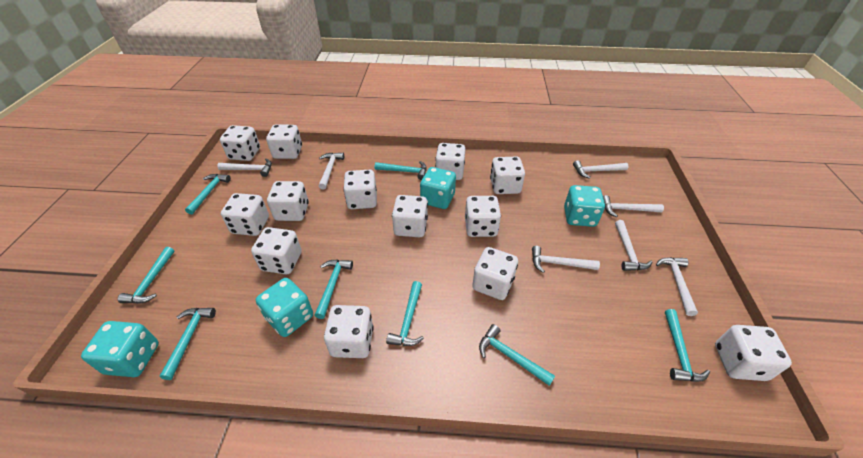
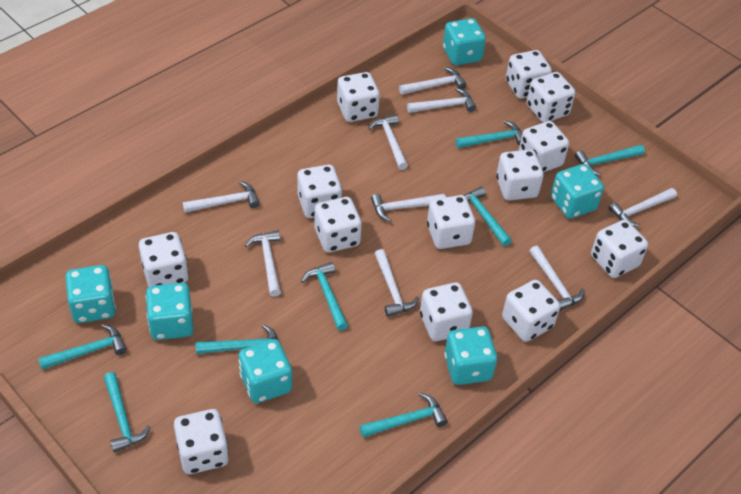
turquoise dice: 4 -> 6
white hammer: 7 -> 9

